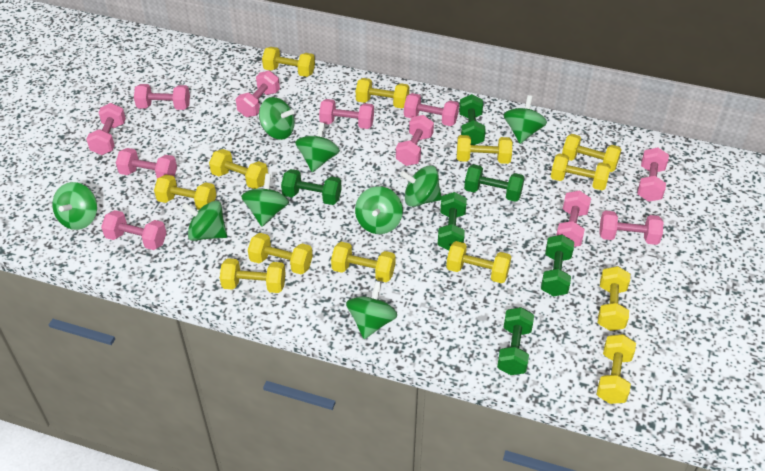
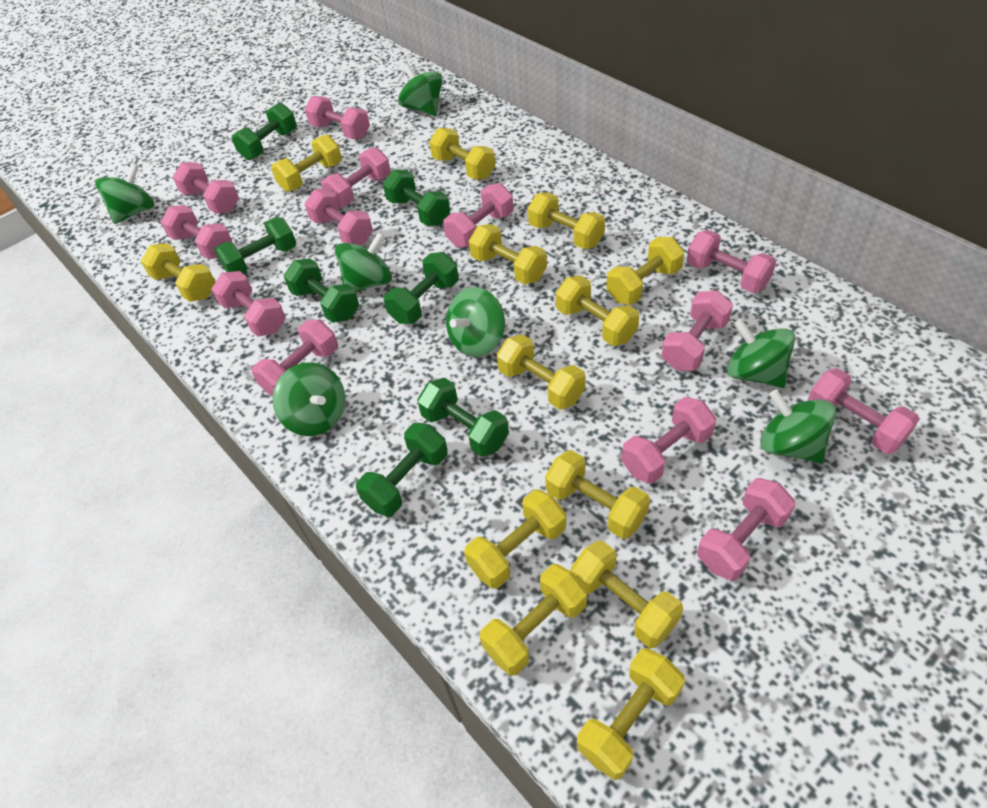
green dumbbell: 6 -> 7
green spinning top: 9 -> 7
pink dumbbell: 11 -> 13

